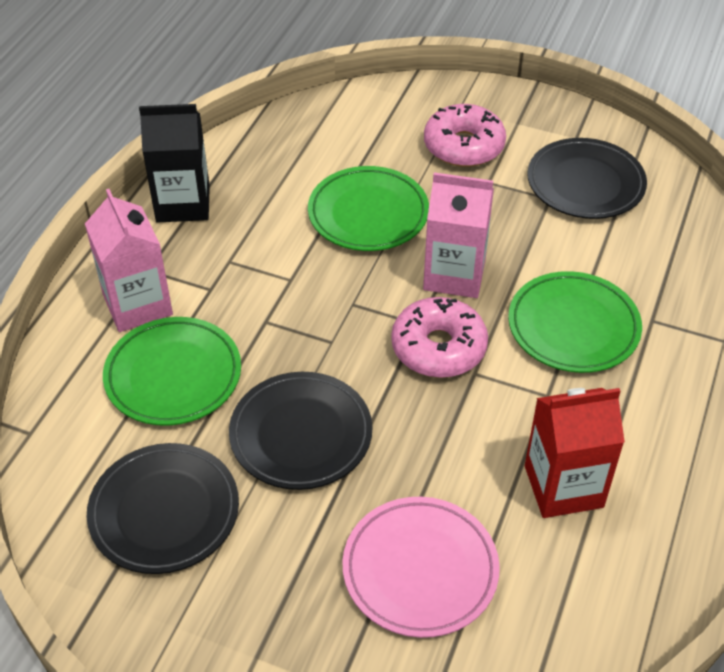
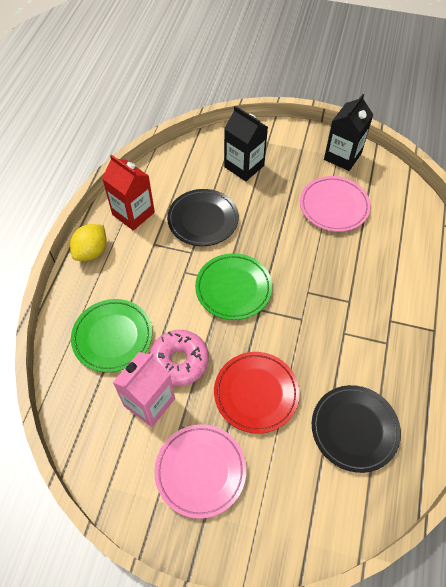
black carton: 1 -> 2
black plate: 3 -> 2
green plate: 3 -> 2
pink carton: 2 -> 1
pink donut: 2 -> 1
pink plate: 1 -> 2
red plate: 0 -> 1
yellow lemon: 0 -> 1

